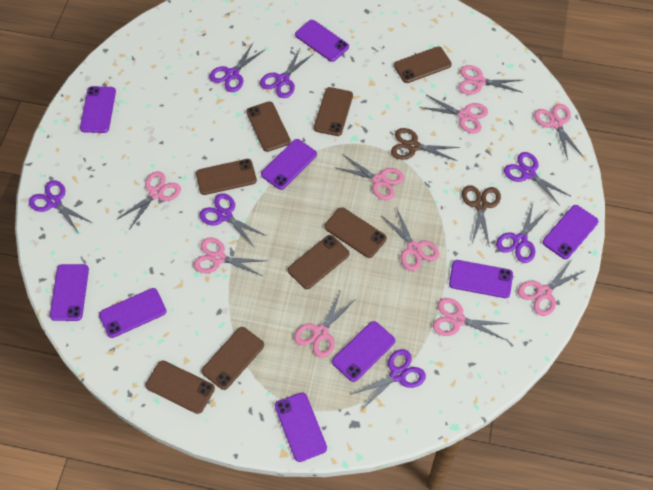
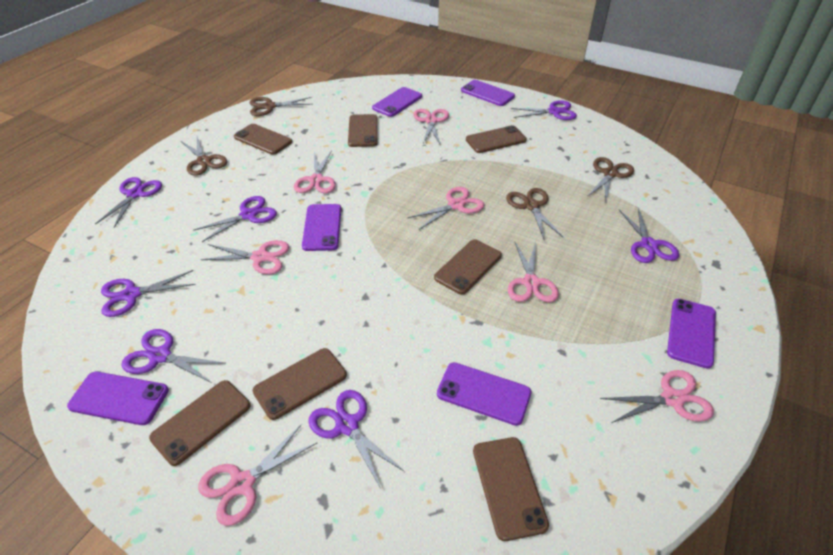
brown phone: 8 -> 7
brown scissors: 2 -> 4
pink scissors: 10 -> 7
purple phone: 9 -> 6

